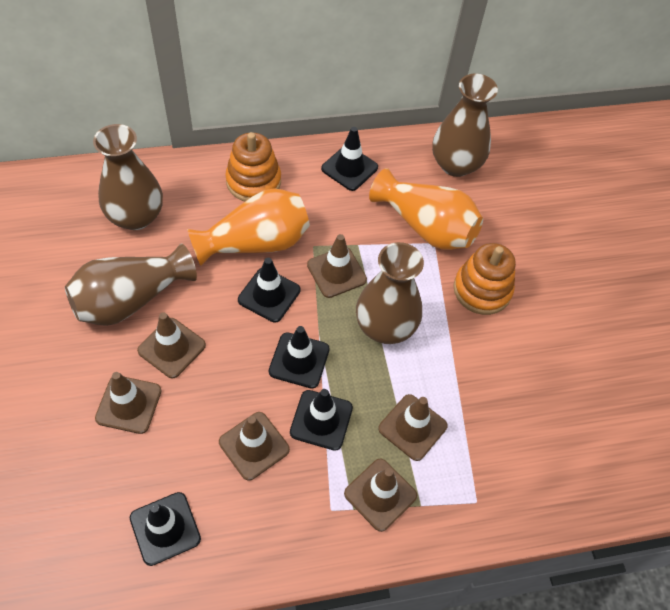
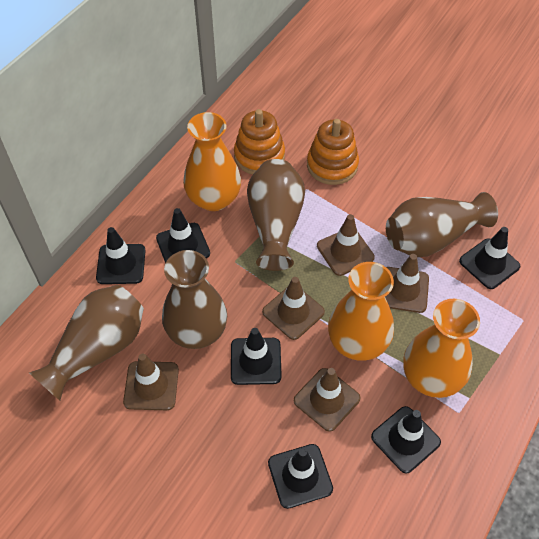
black traffic cone: 5 -> 6
brown traffic cone: 6 -> 5
orange vase: 2 -> 3

